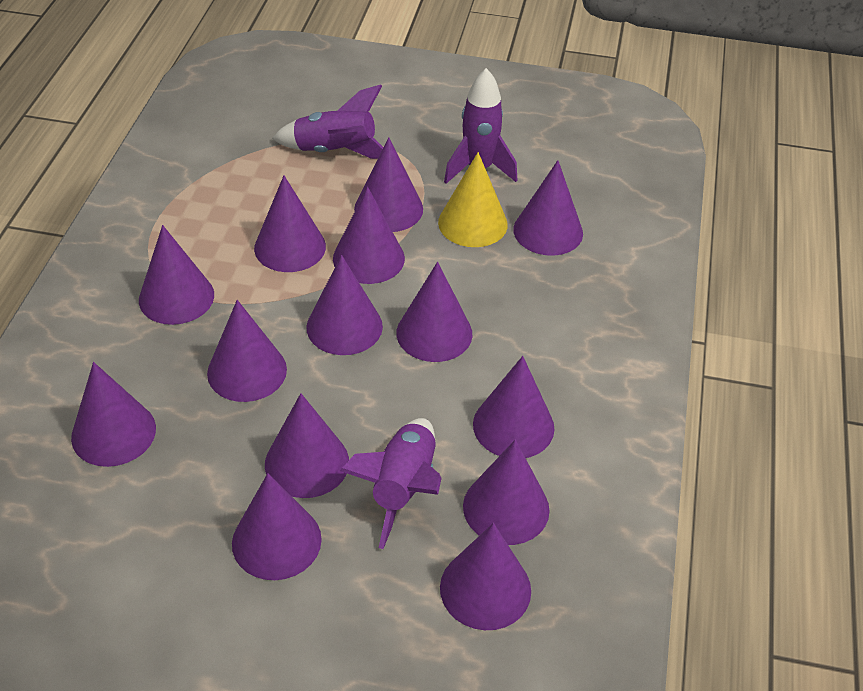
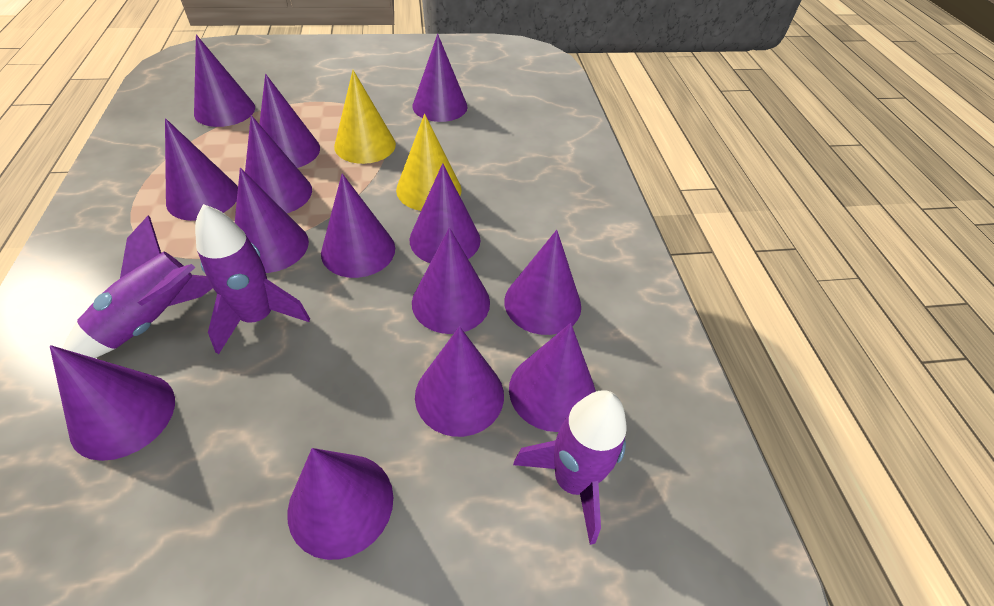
yellow cone: 1 -> 2

